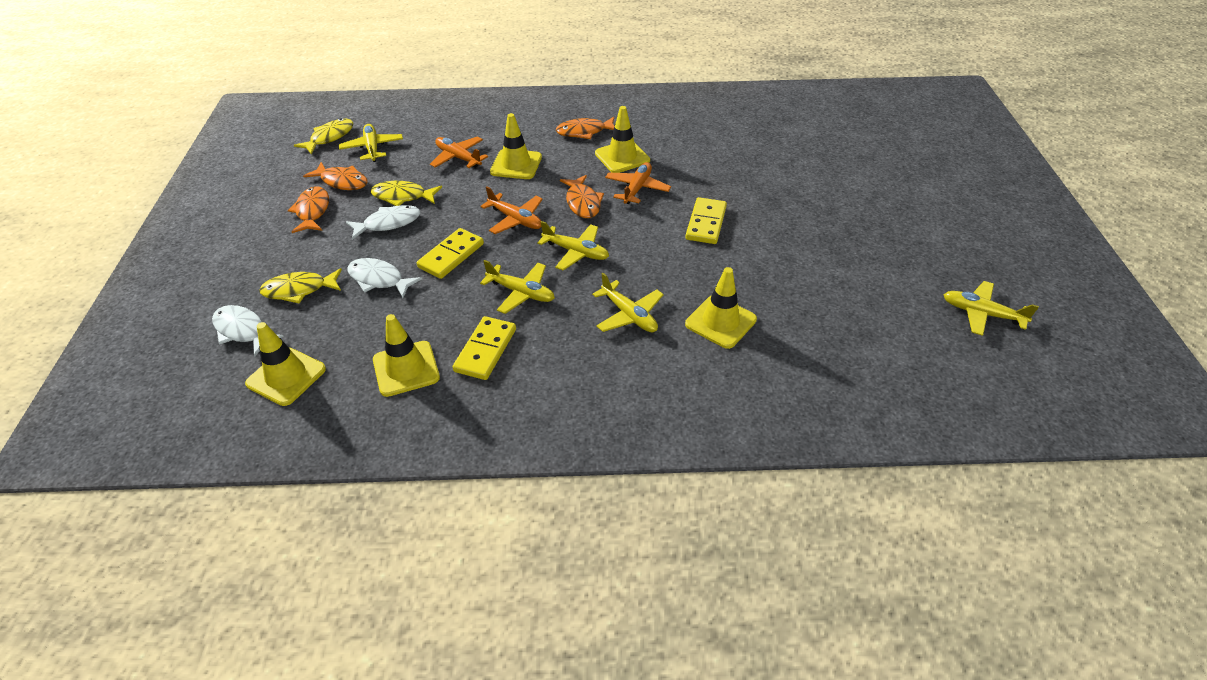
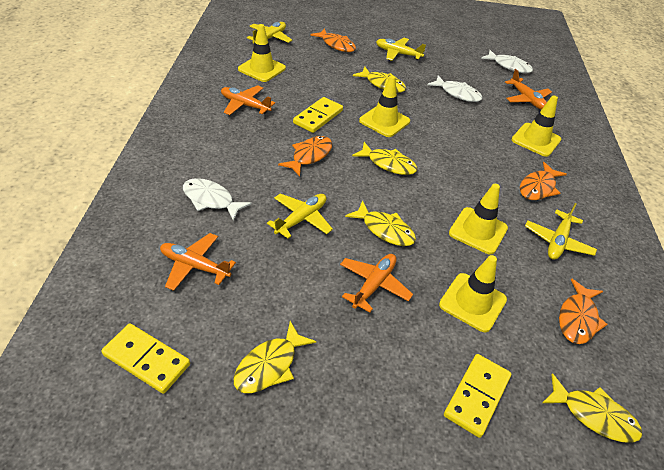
orange plane: 3 -> 4
yellow fish: 3 -> 5
yellow plane: 5 -> 4

